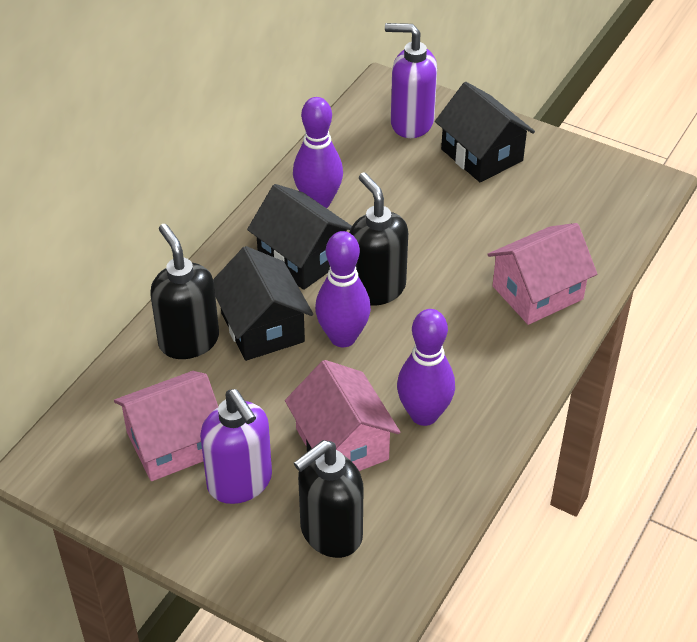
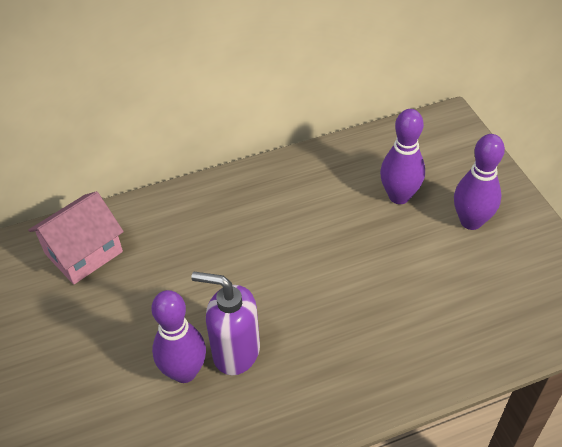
black house: 3 -> 0
black soap dispenser: 3 -> 0
pink house: 3 -> 1
purple soap dispenser: 2 -> 1

